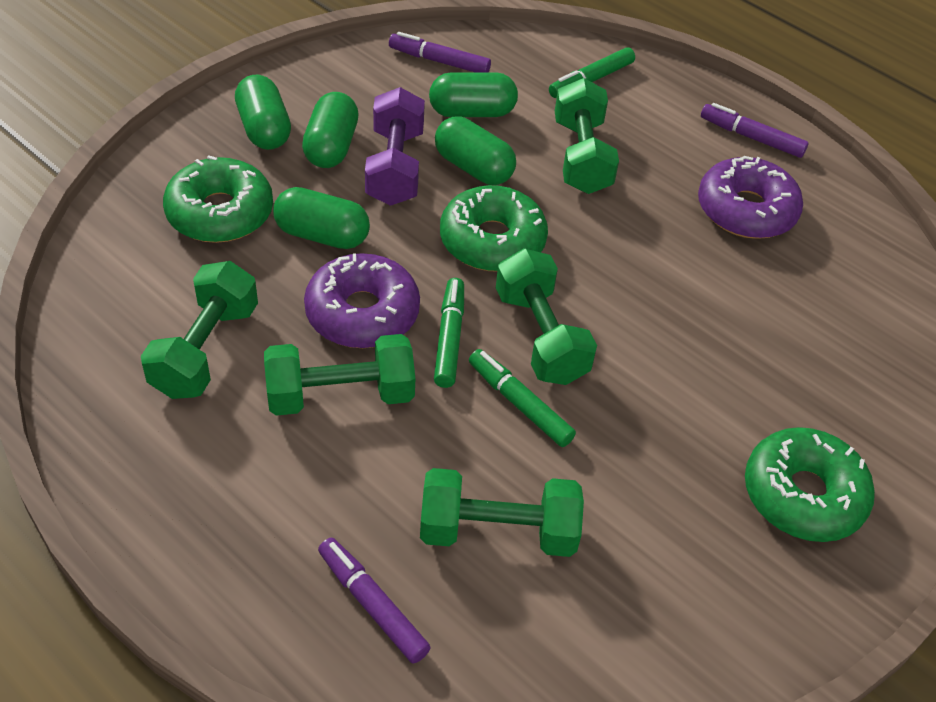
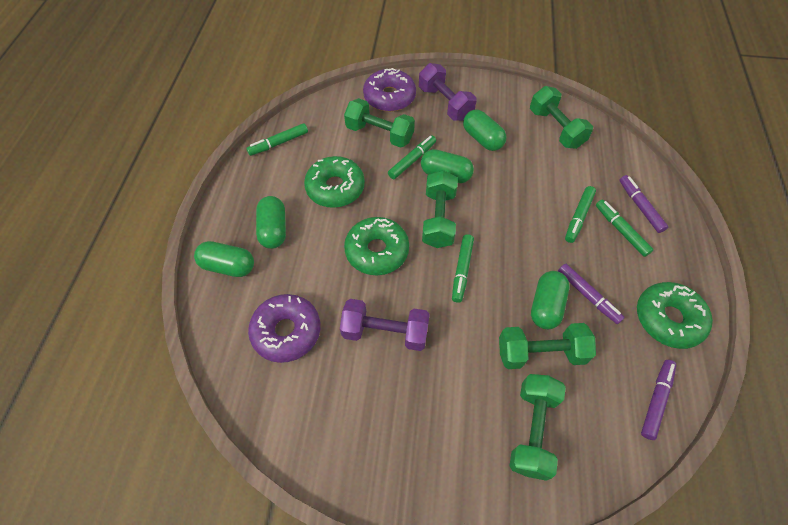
green marker: 3 -> 5
purple dumbbell: 1 -> 2

